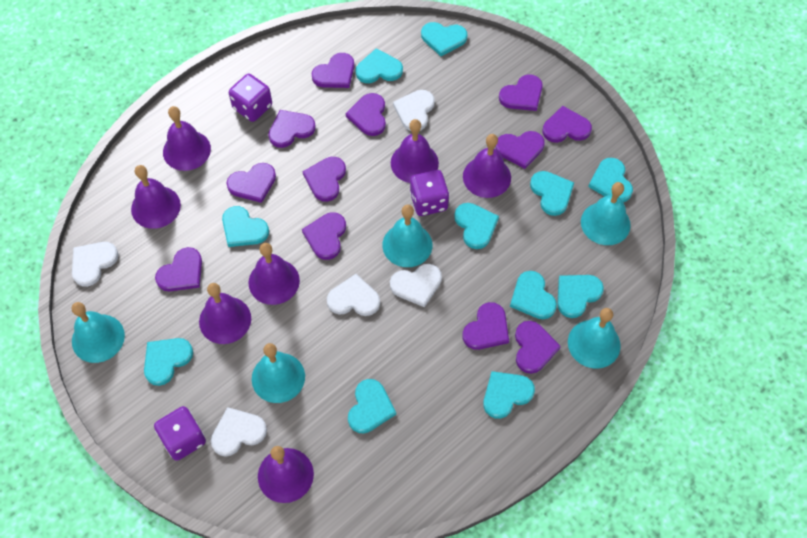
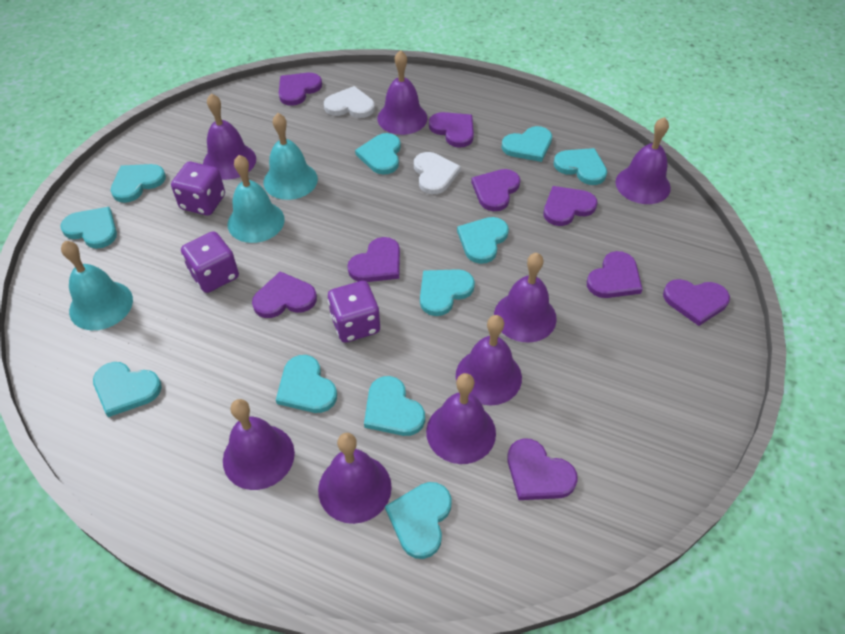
purple bell: 7 -> 8
purple heart: 12 -> 9
turquoise bell: 5 -> 3
white heart: 5 -> 2

